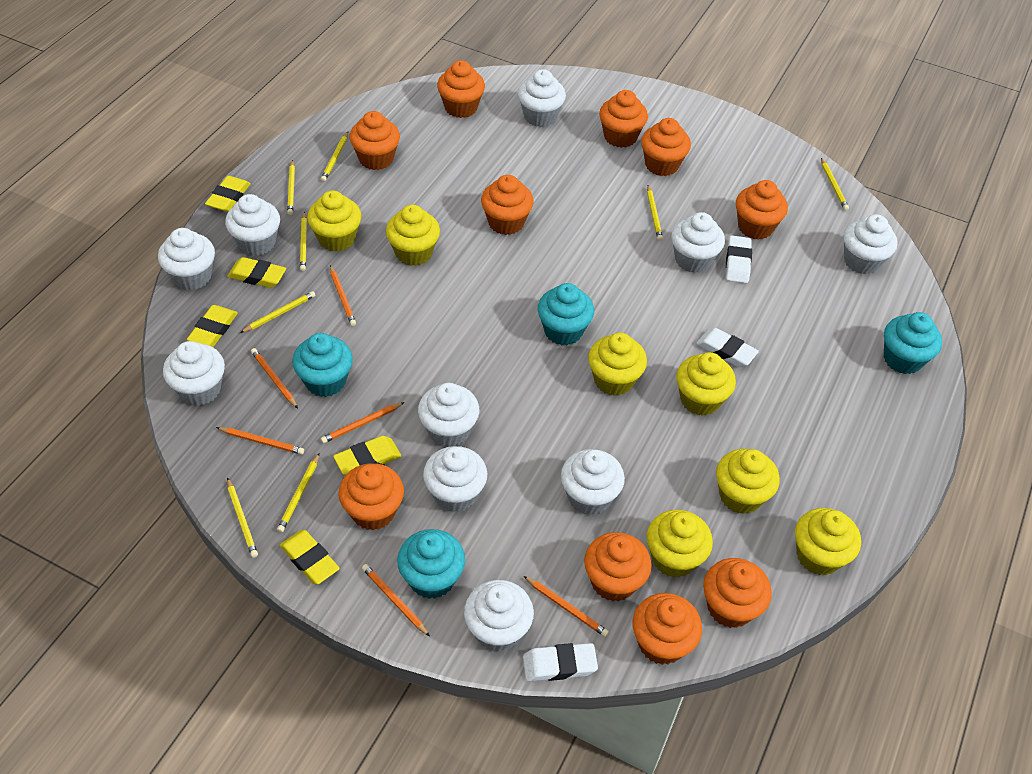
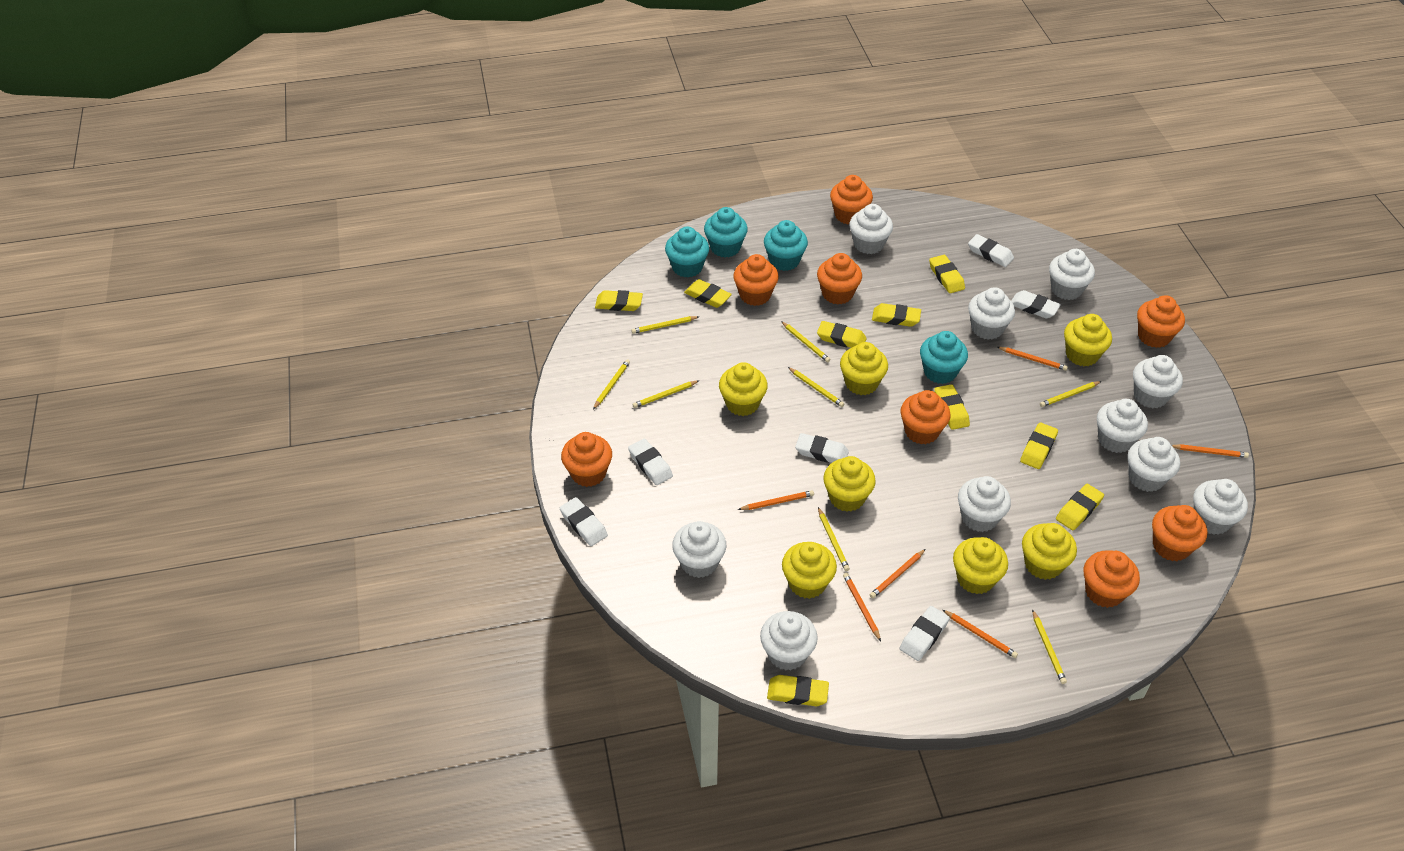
orange cupcake: 10 -> 8
white eraser: 3 -> 6
yellow eraser: 5 -> 9

